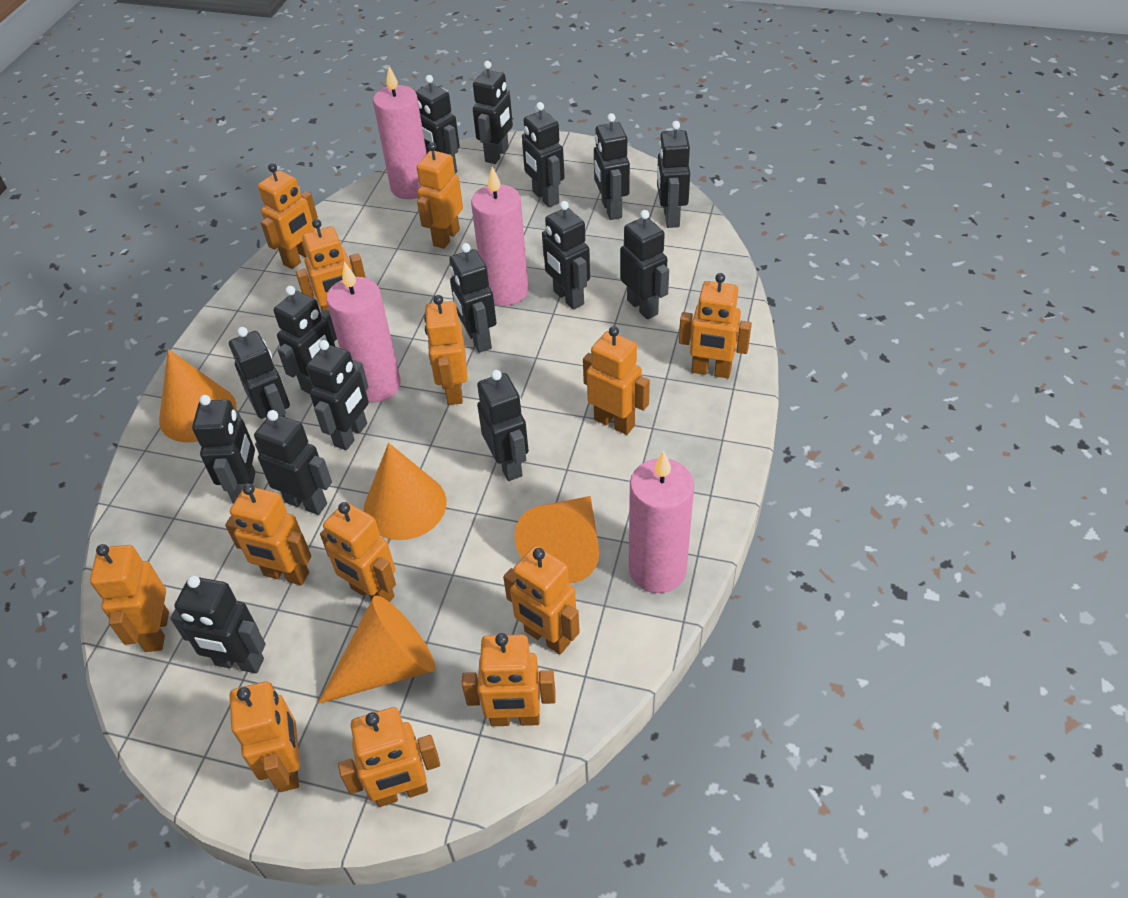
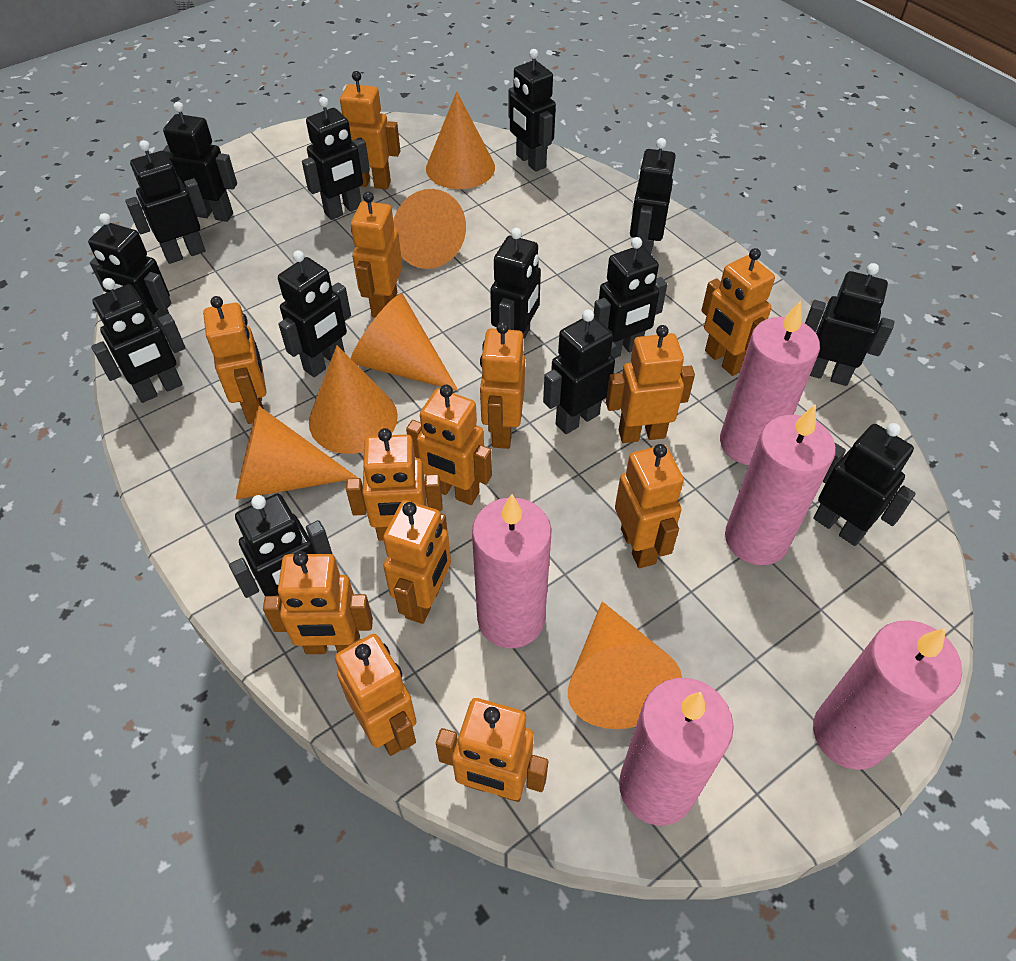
black robot: 15 -> 14
orange cone: 4 -> 6
pink candle: 4 -> 5

